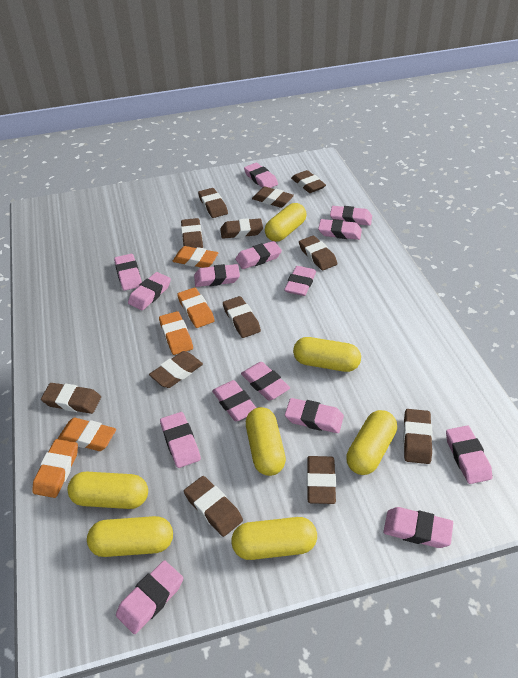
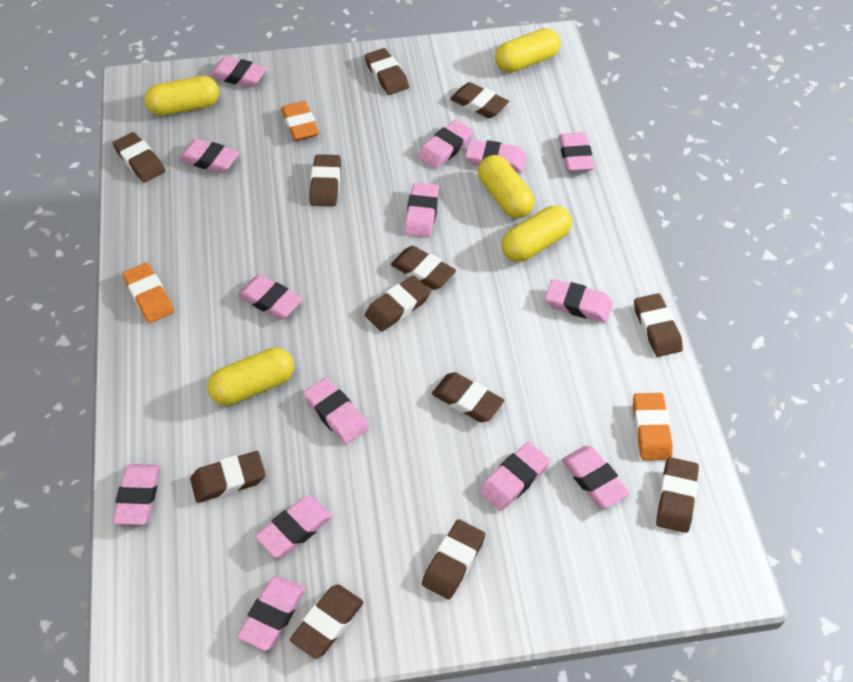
orange eraser: 5 -> 3
pink eraser: 15 -> 14
yellow capsule: 7 -> 5

